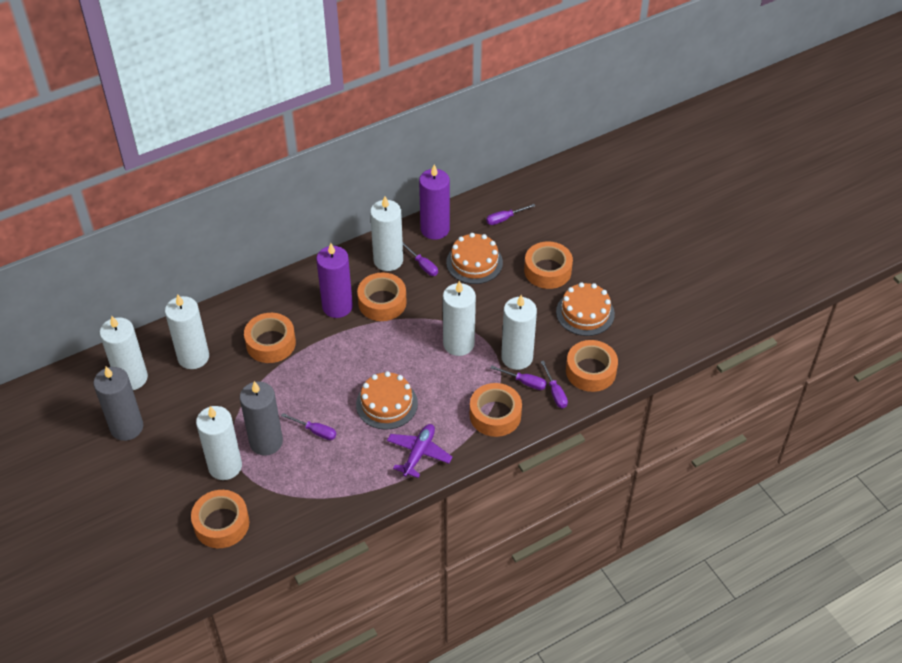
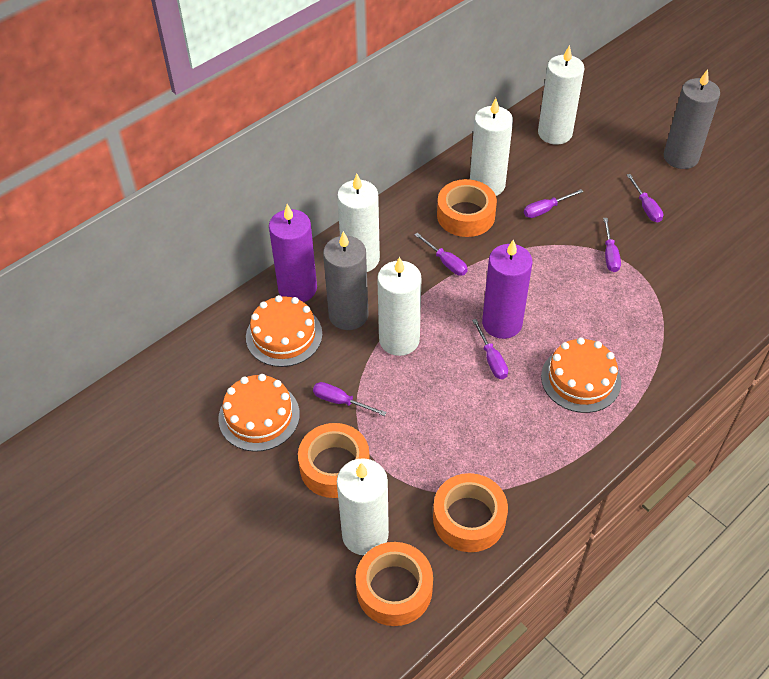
orange tape: 6 -> 4
purple plane: 1 -> 0
purple screwdriver: 5 -> 6
white candle: 6 -> 5

